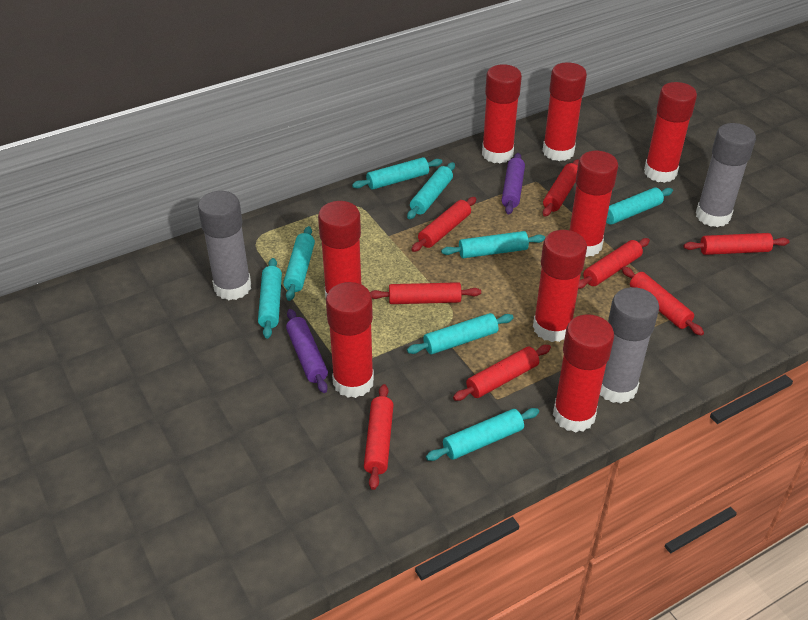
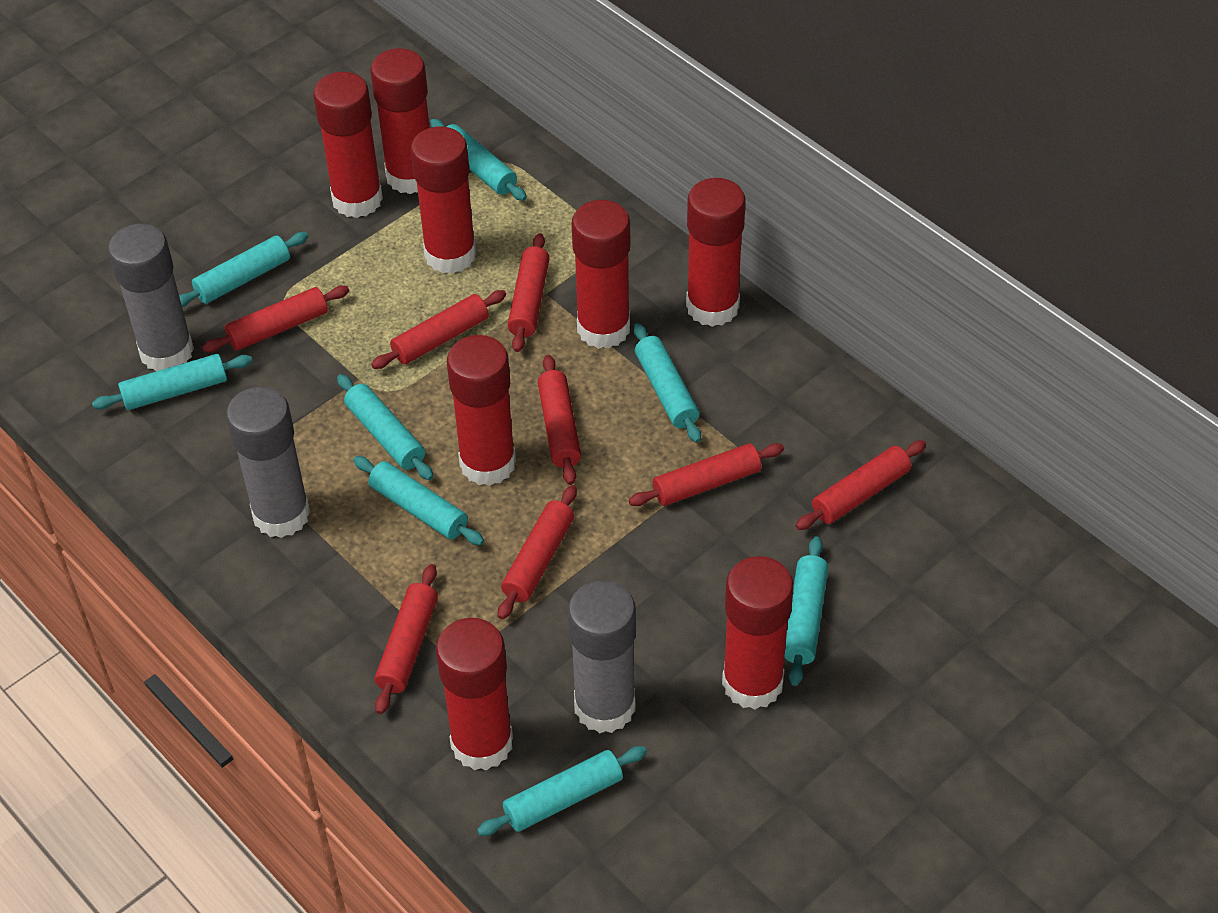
purple rolling pin: 2 -> 0

